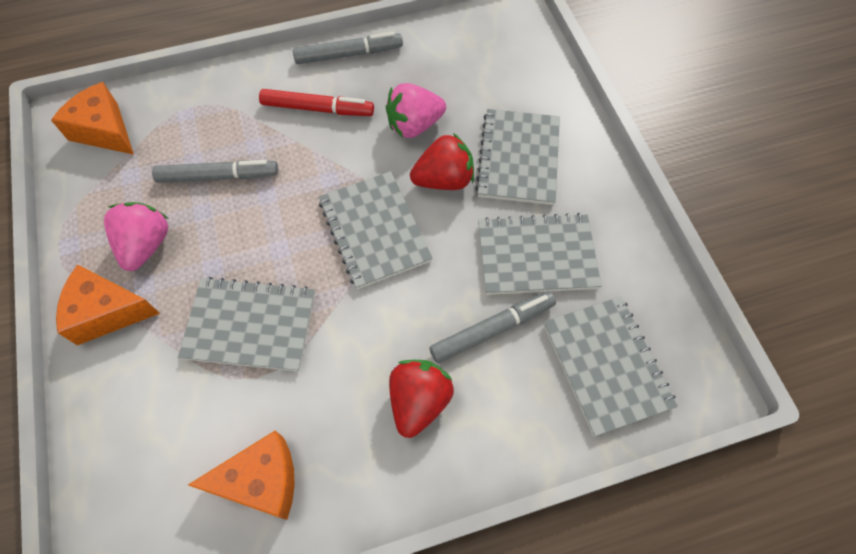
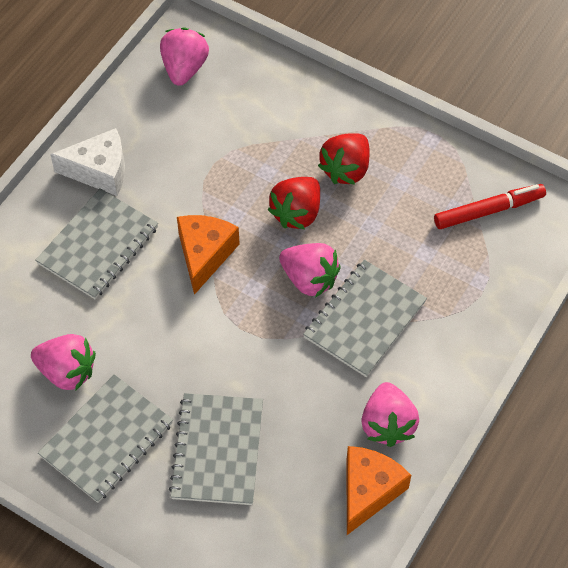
grey marker: 3 -> 0
grey notebook: 5 -> 4
orange cheese: 3 -> 2
pink strawberry: 2 -> 4
white cheese: 0 -> 1

